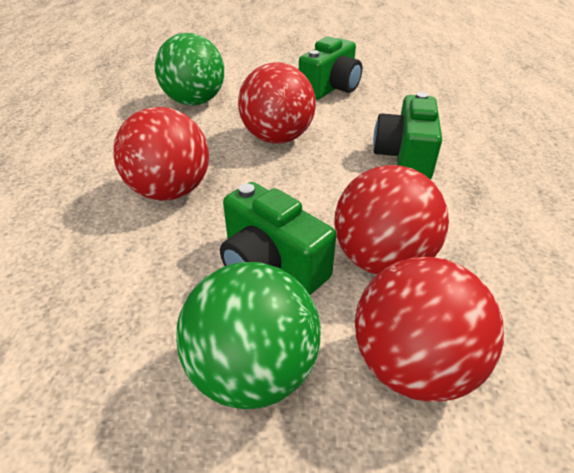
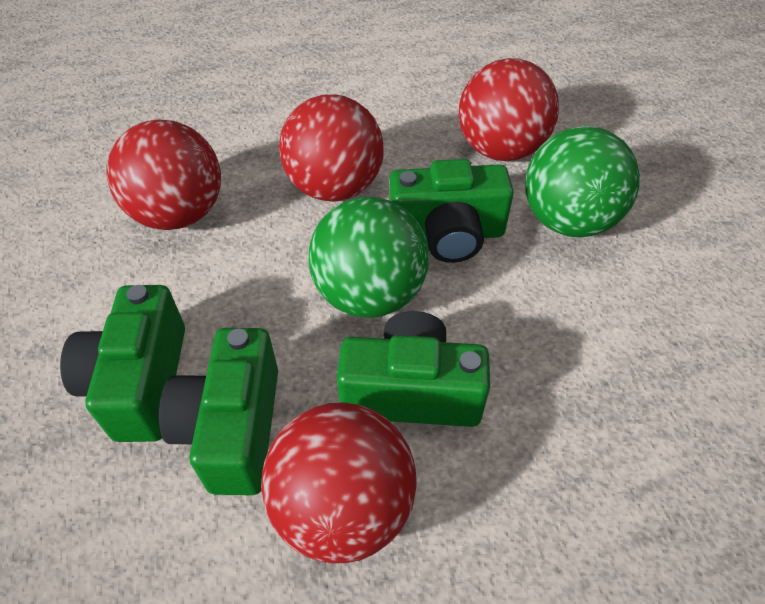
green camera: 3 -> 4

